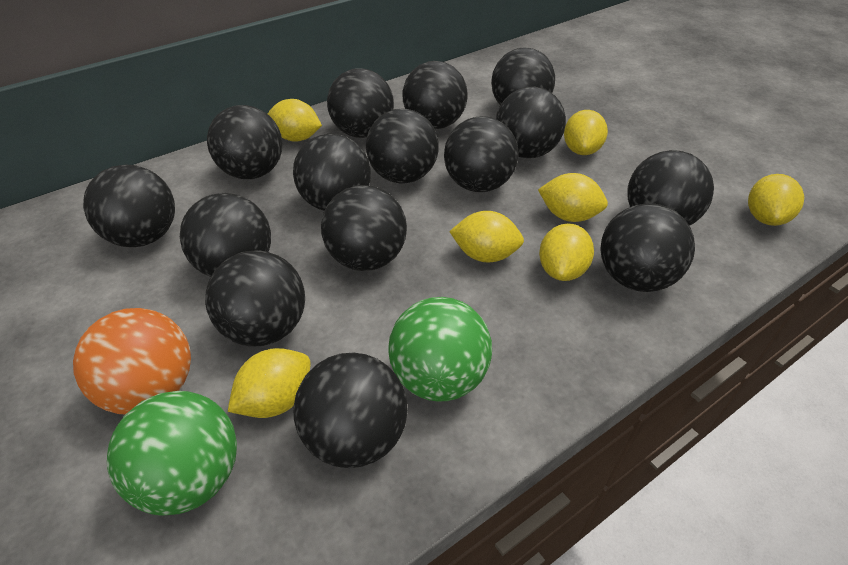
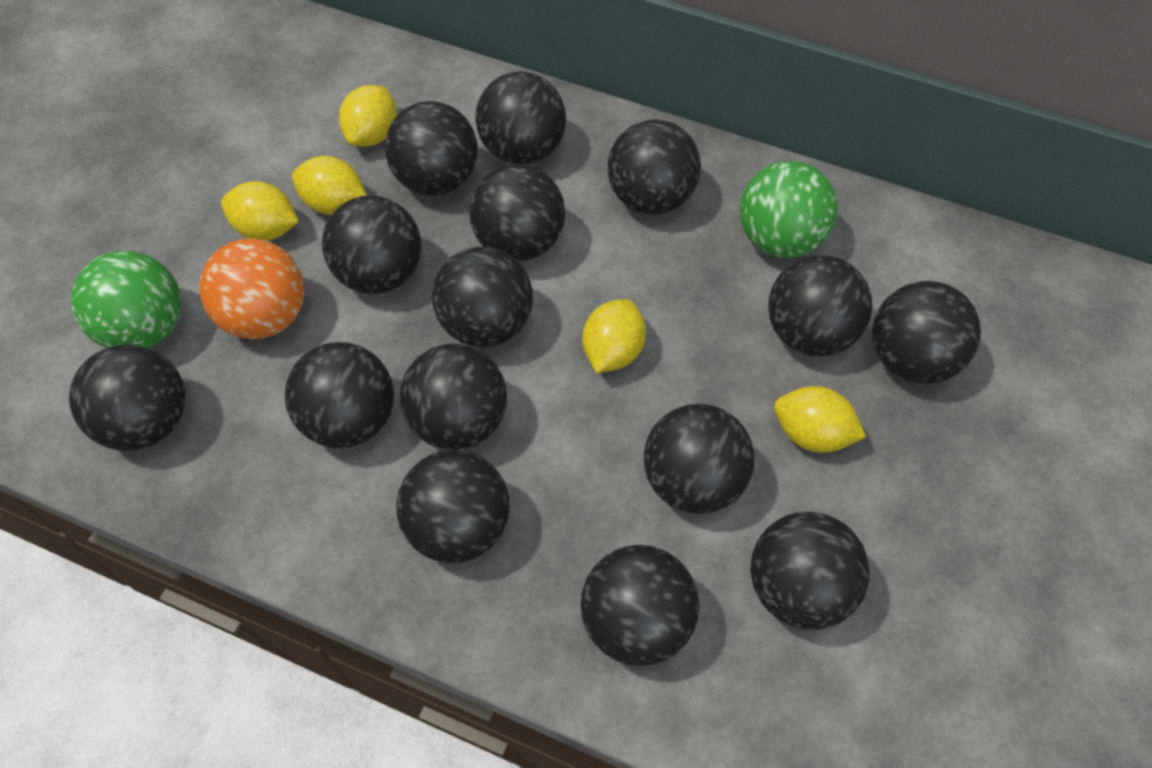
yellow lemon: 7 -> 5

